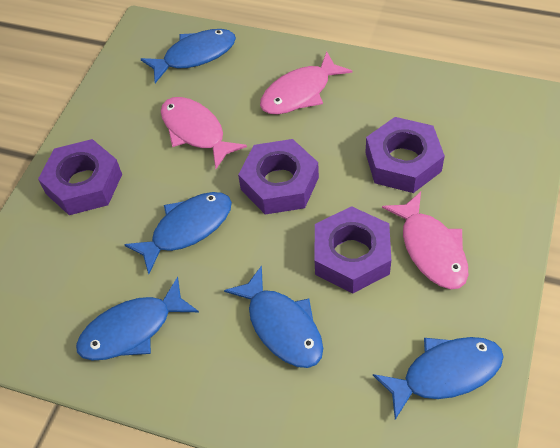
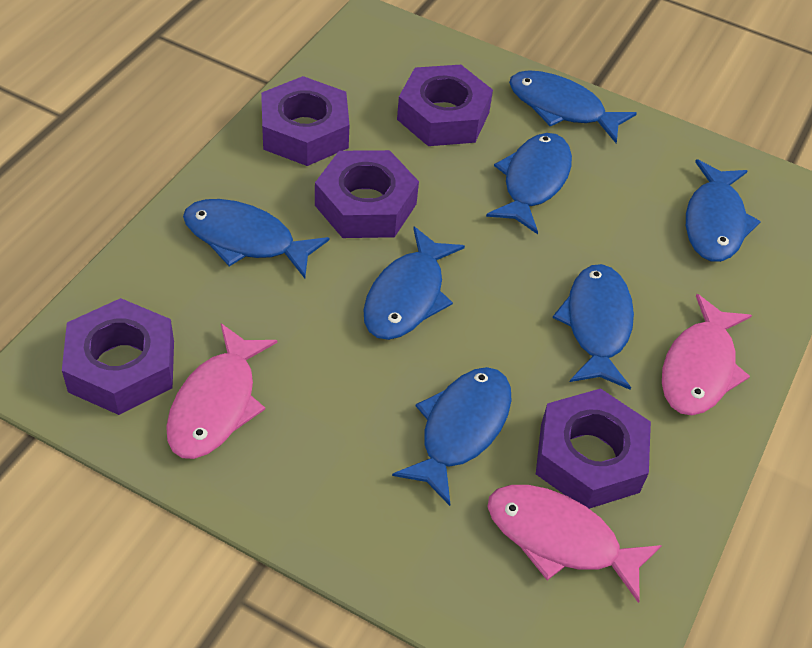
blue fish: 5 -> 7
purple nut: 4 -> 5

